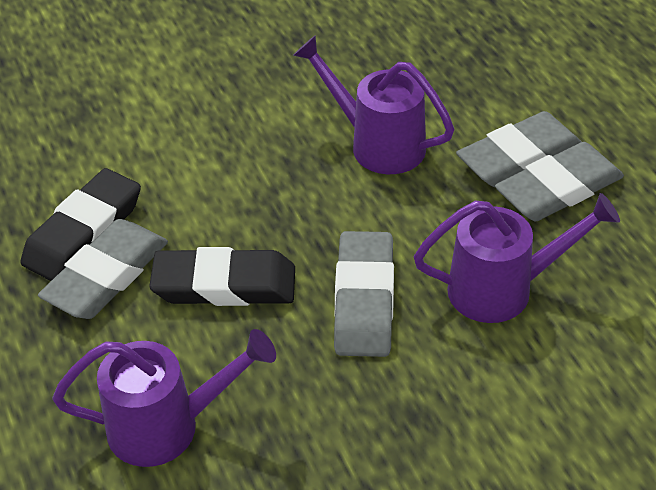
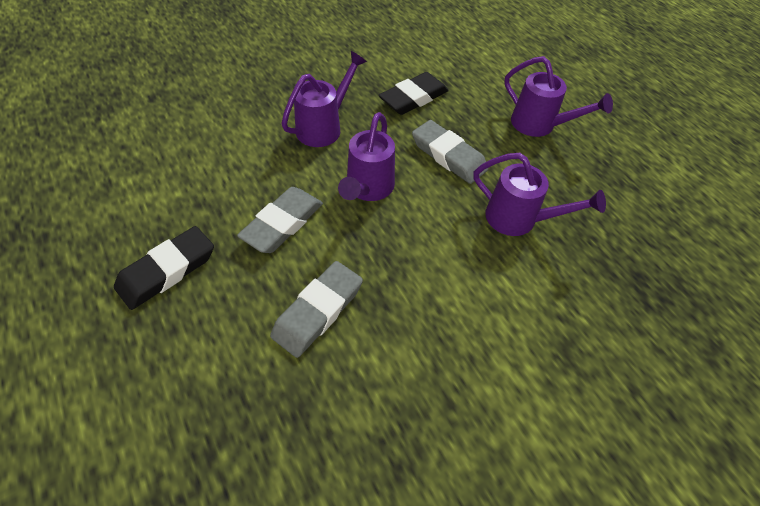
grey eraser: 4 -> 3
purple watering can: 3 -> 4

